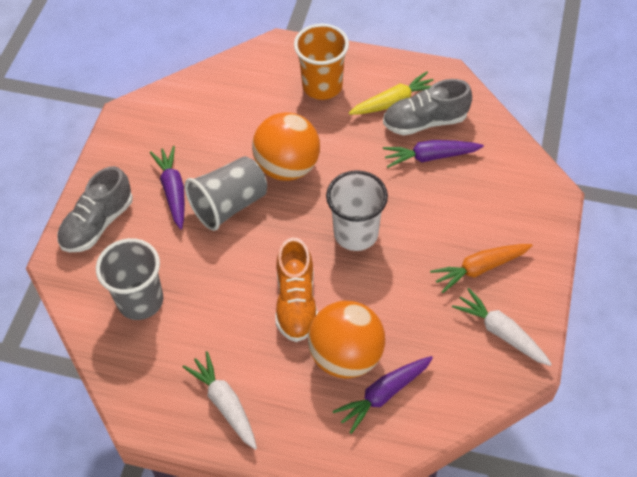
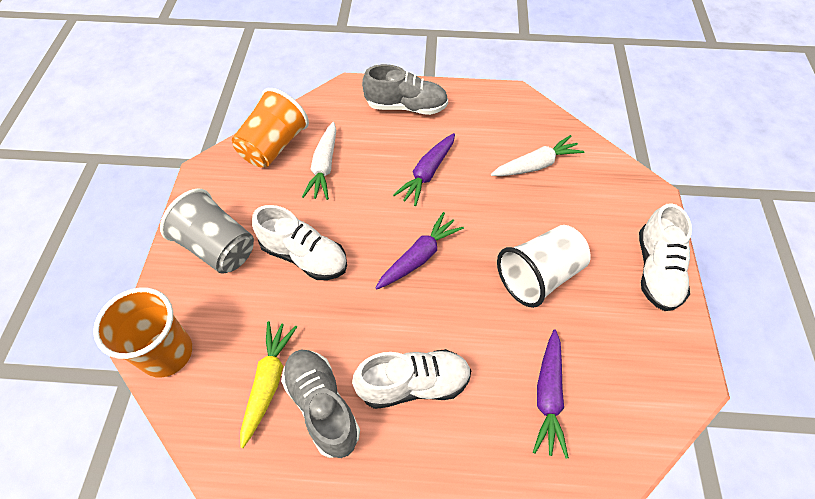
grey cup: 2 -> 1
orange ball: 2 -> 0
orange carrot: 1 -> 0
orange cup: 1 -> 2
orange shoe: 1 -> 0
white shoe: 0 -> 3

